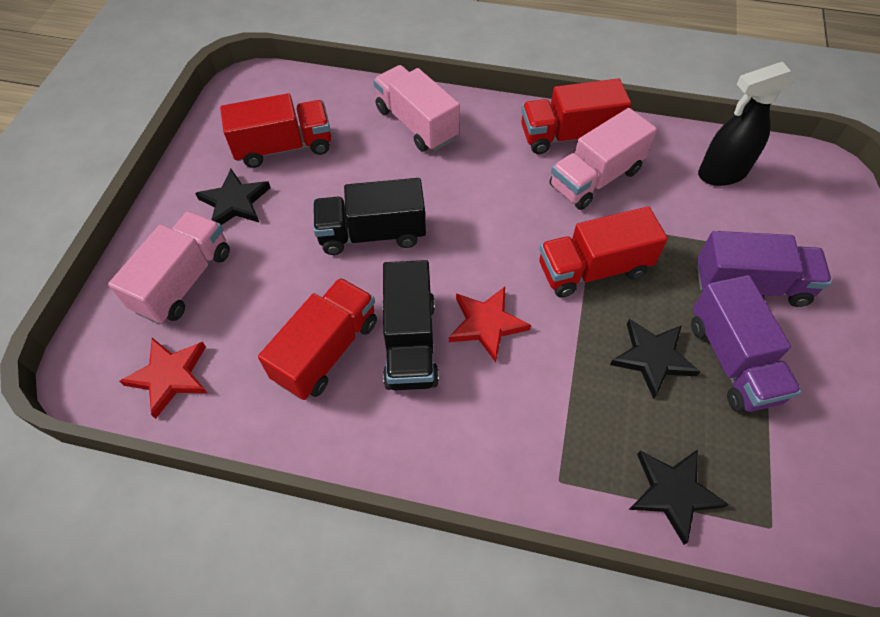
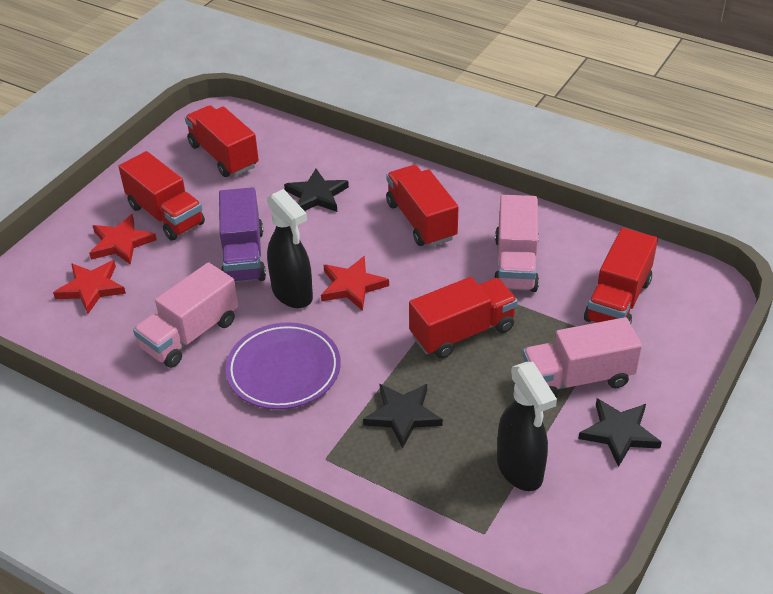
black spray bottle: 1 -> 2
black truck: 2 -> 0
purple plate: 0 -> 1
purple truck: 2 -> 1
red star: 2 -> 3
red truck: 4 -> 5

